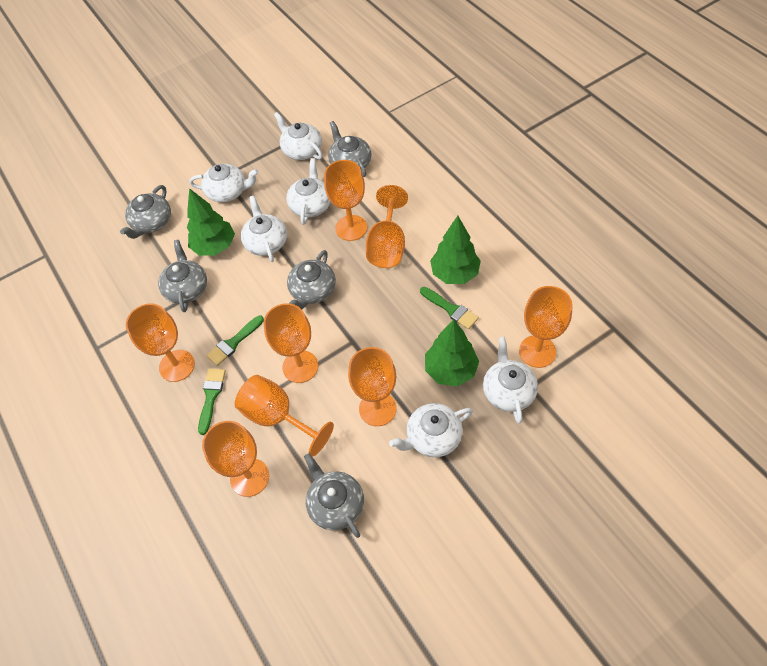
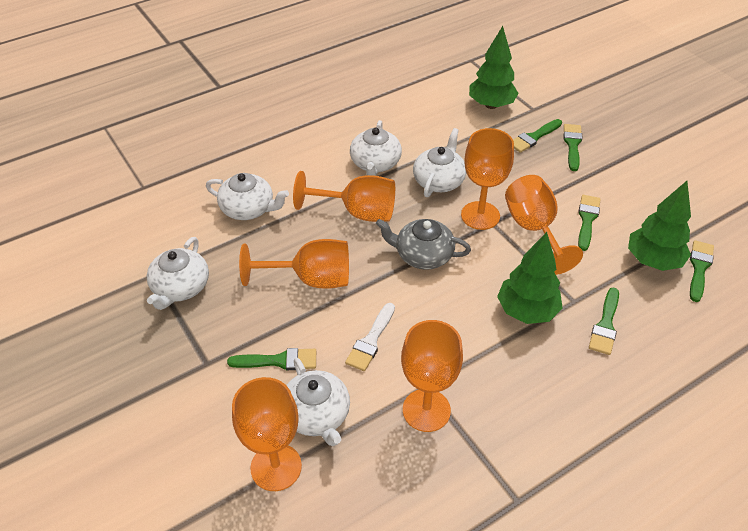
green brush: 3 -> 6
grey teapot: 5 -> 1
orange goblet: 8 -> 6
white brush: 0 -> 1
white teapot: 6 -> 5

